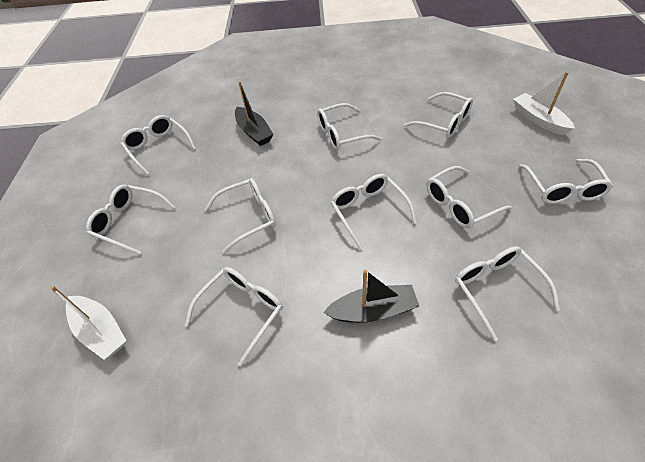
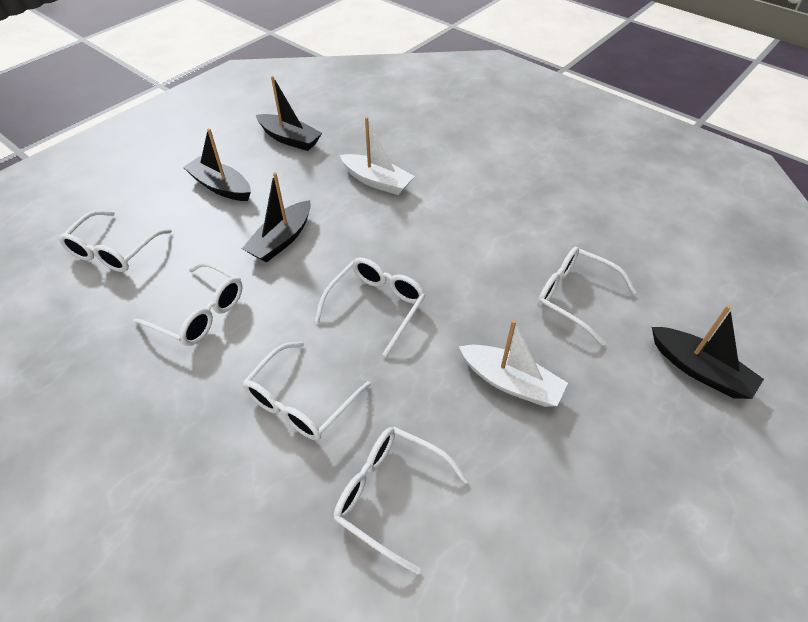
black boat: 2 -> 4
white glasses: 10 -> 6

